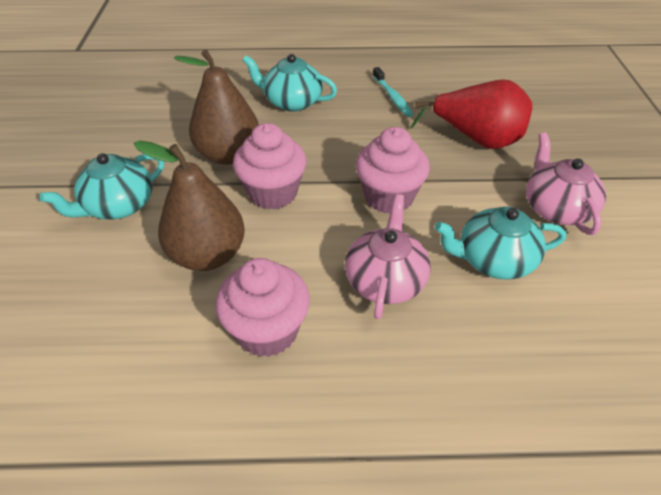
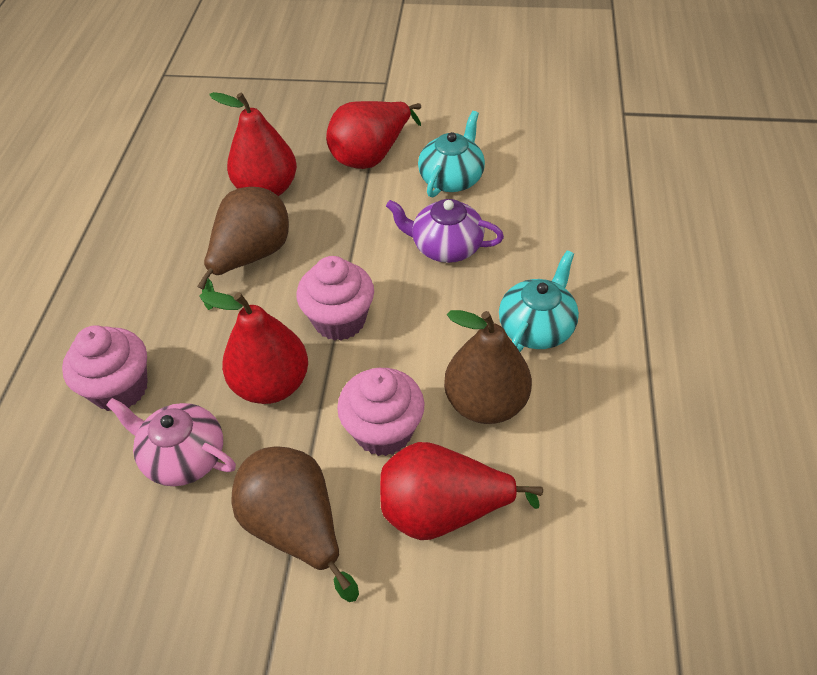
brown pear: 2 -> 3
pink teapot: 2 -> 1
purple teapot: 0 -> 1
red pear: 1 -> 4
turquoise teapot: 3 -> 2
turquoise toothbrush: 1 -> 0

